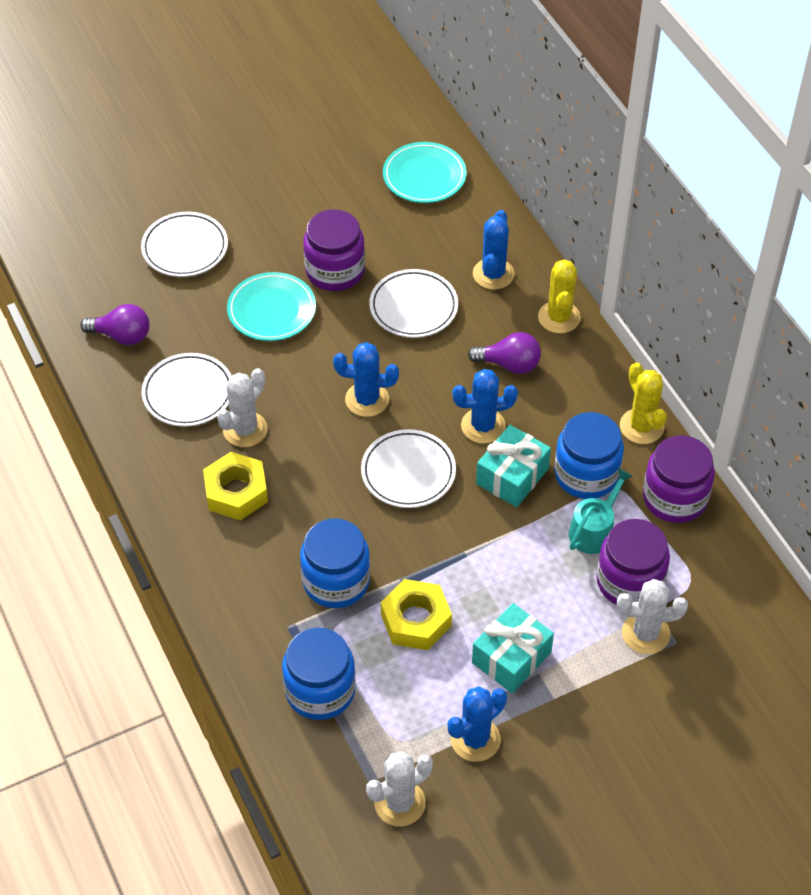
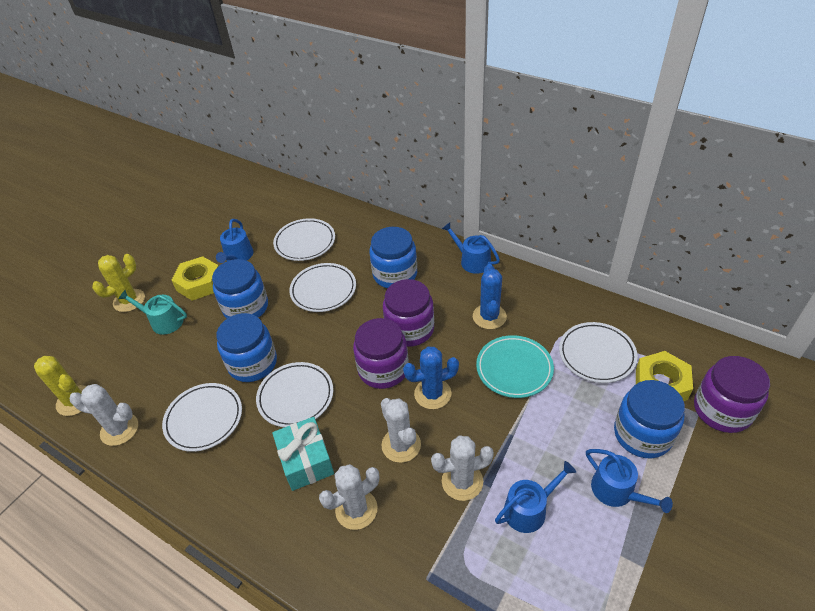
blue cactus: 4 -> 2
blue jar: 3 -> 4
blue watering can: 0 -> 4
purple light bulb: 2 -> 0
turquoise gift: 2 -> 1
turquoise plate: 2 -> 1
white cactus: 3 -> 4
white plate: 4 -> 5

